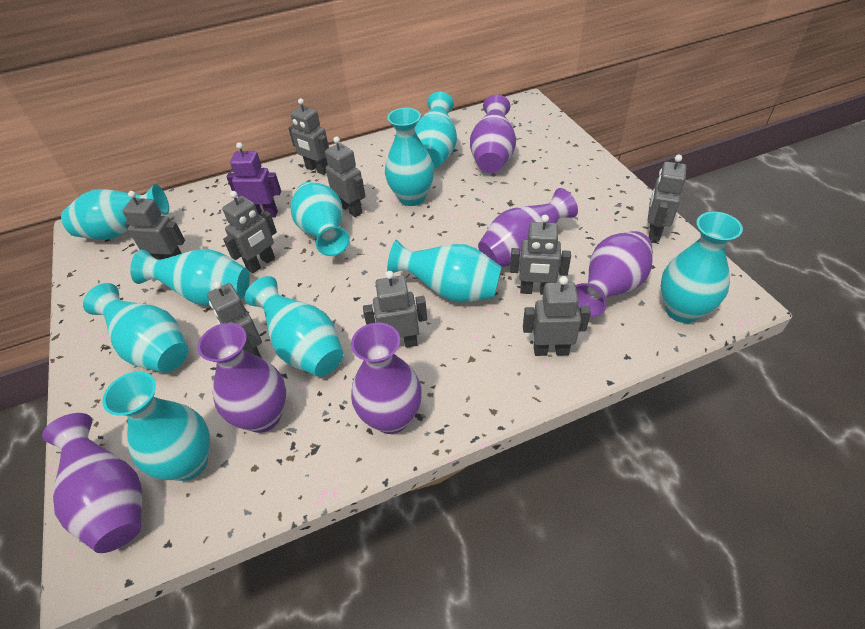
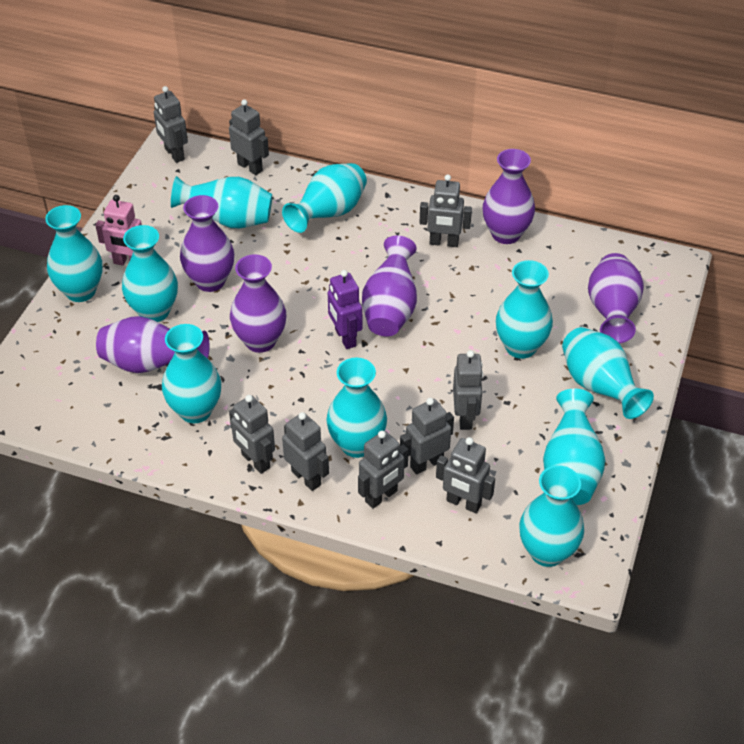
pink robot: 0 -> 1

